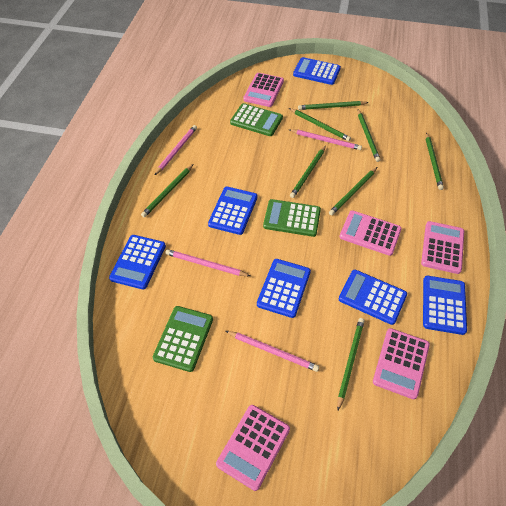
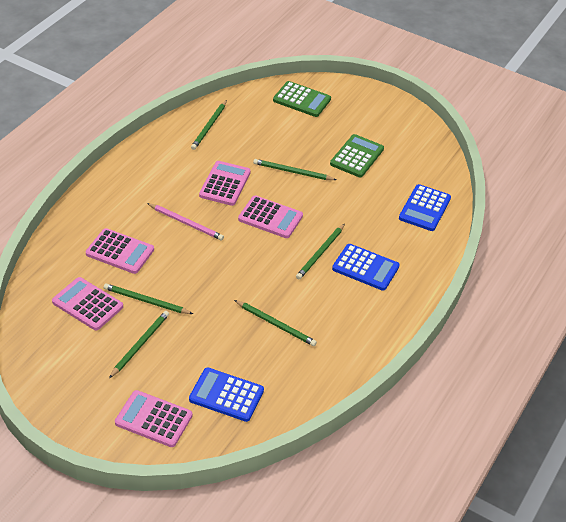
blue calculator: 6 -> 3
green calculator: 3 -> 2
green pencil: 8 -> 6
pink pencil: 4 -> 1

